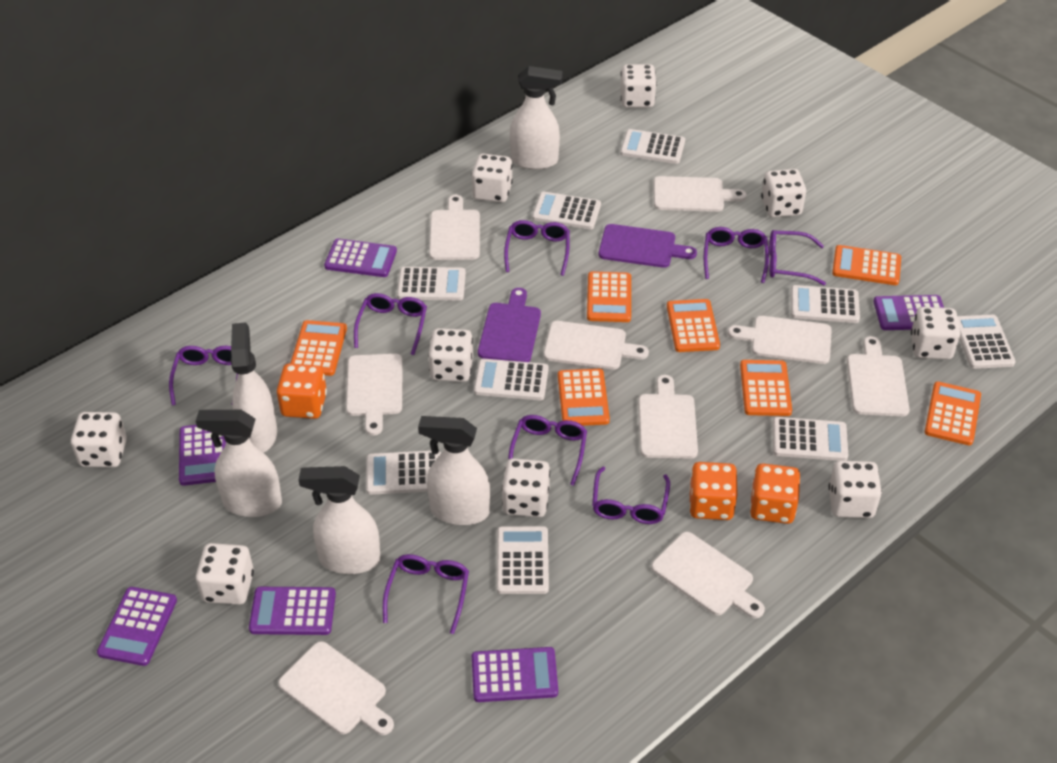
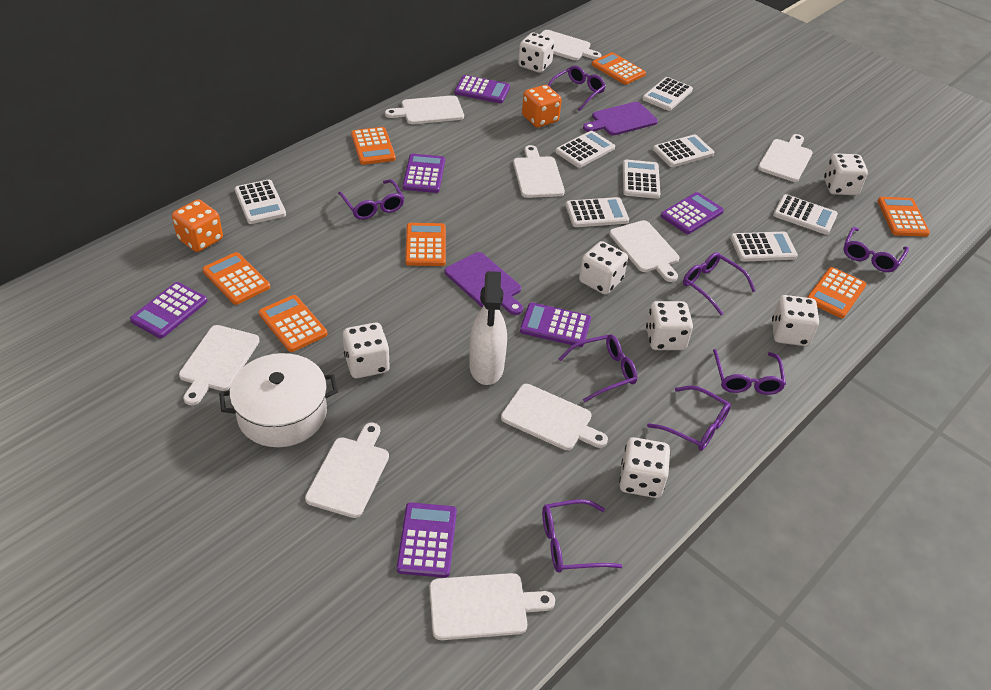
orange dice: 3 -> 2
white calculator: 9 -> 8
white dice: 9 -> 7
white pot: 0 -> 1
white spray bottle: 5 -> 1

